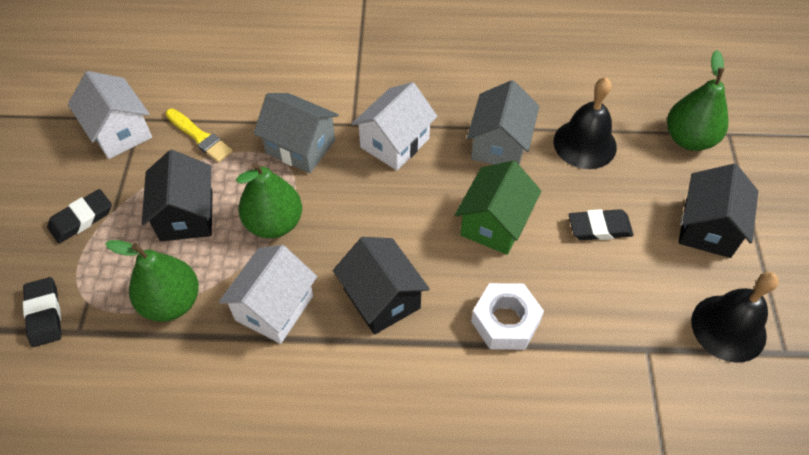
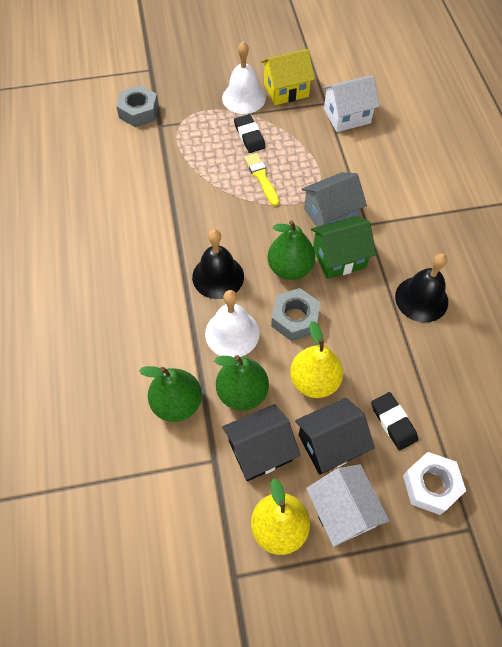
black eraser: 3 -> 2
black house: 3 -> 2
grey house: 2 -> 1
grey nut: 0 -> 2
white bell: 0 -> 2
white house: 3 -> 2
yellow house: 0 -> 1
yellow pear: 0 -> 2

